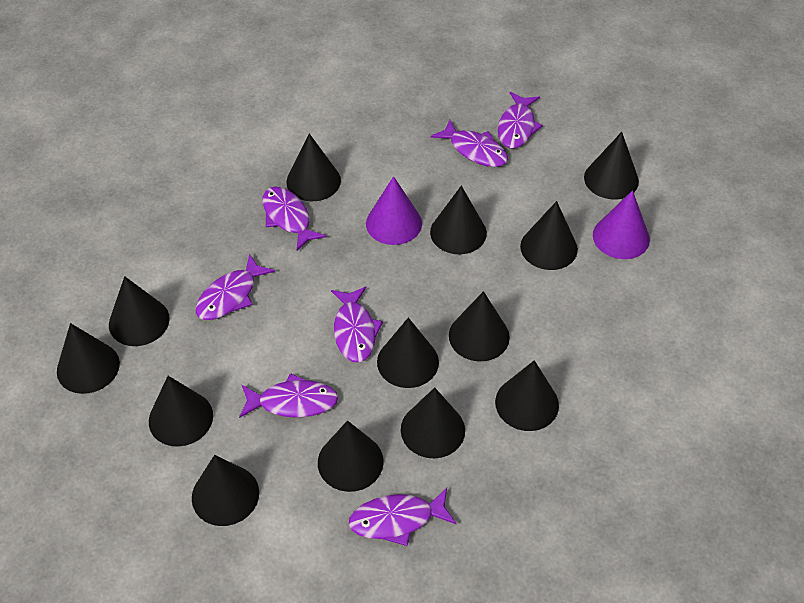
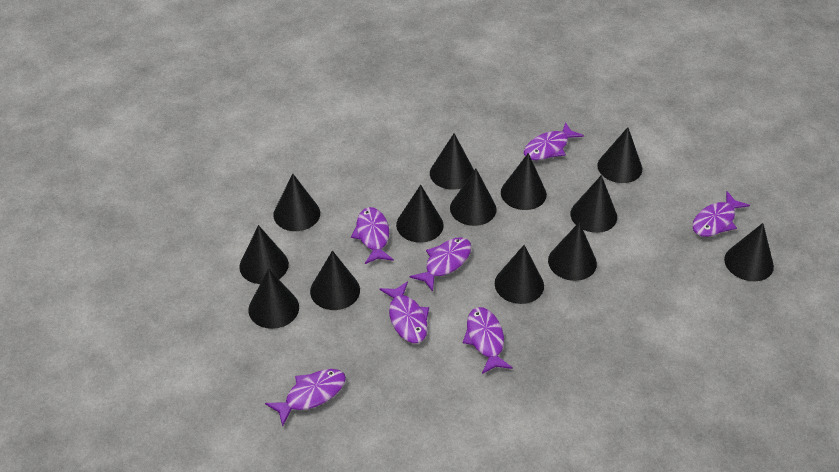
purple cone: 2 -> 0

